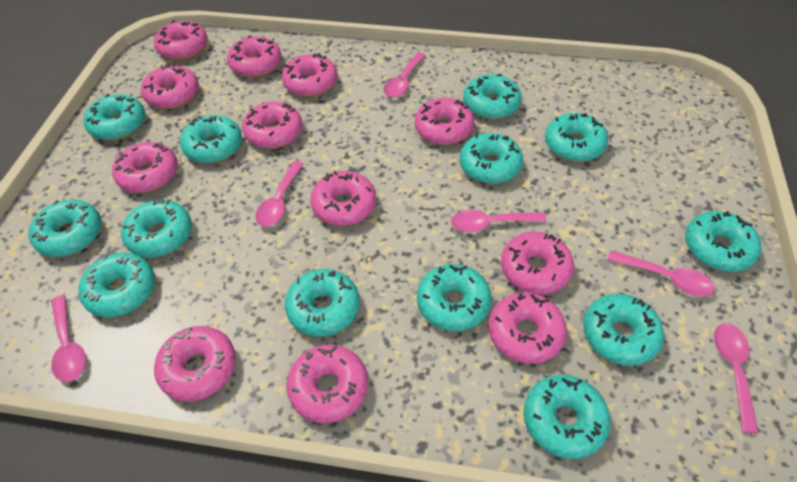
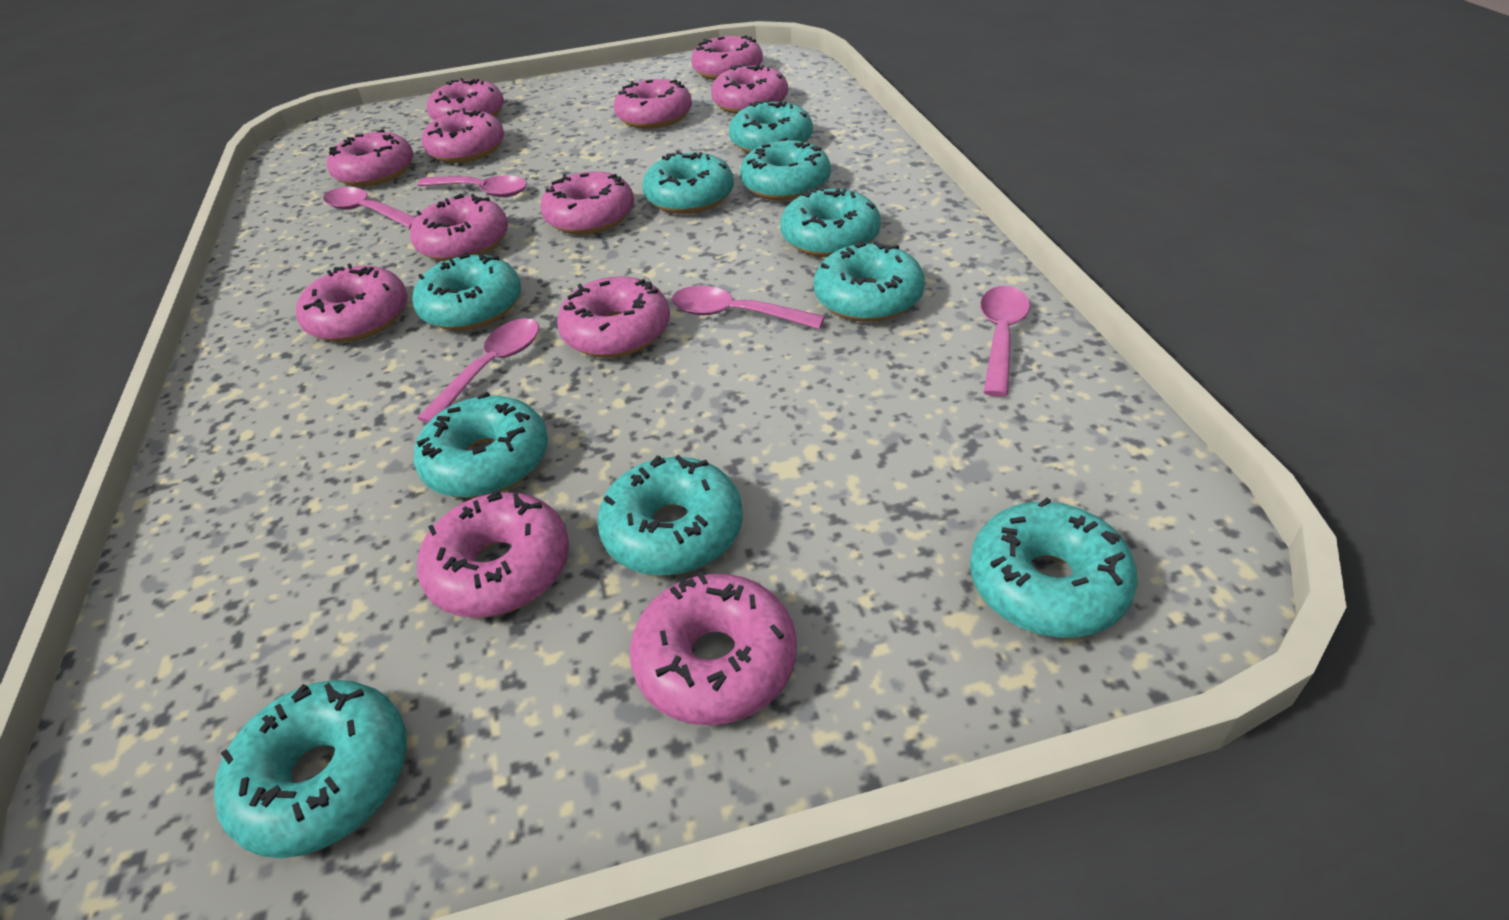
pink spoon: 6 -> 5
turquoise donut: 13 -> 10

